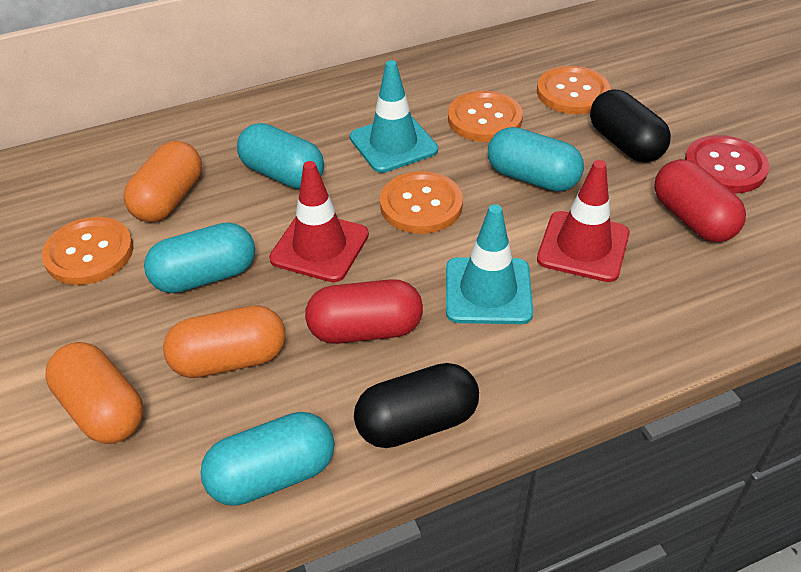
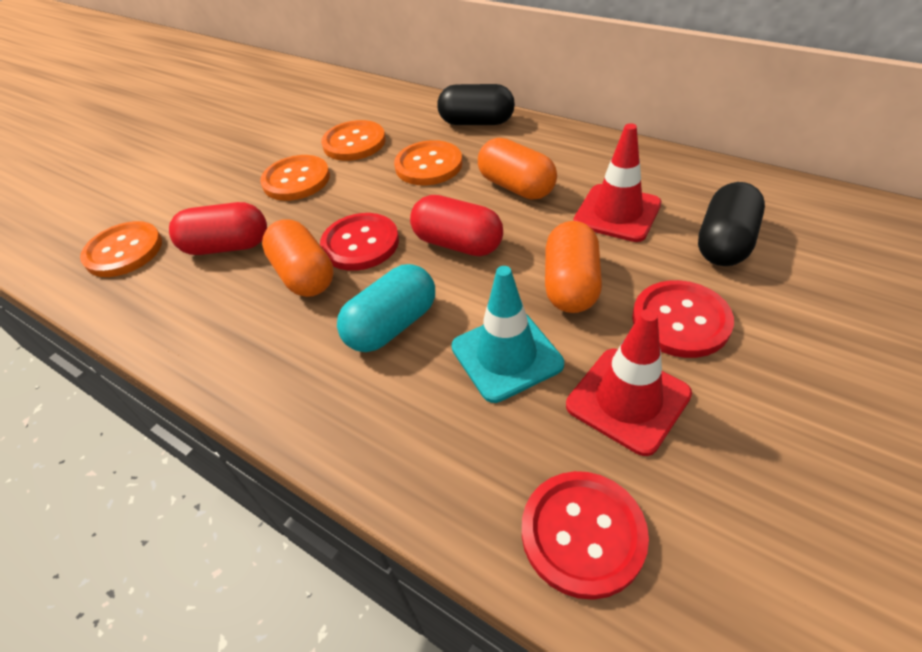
red button: 1 -> 3
turquoise capsule: 4 -> 1
turquoise traffic cone: 2 -> 1

